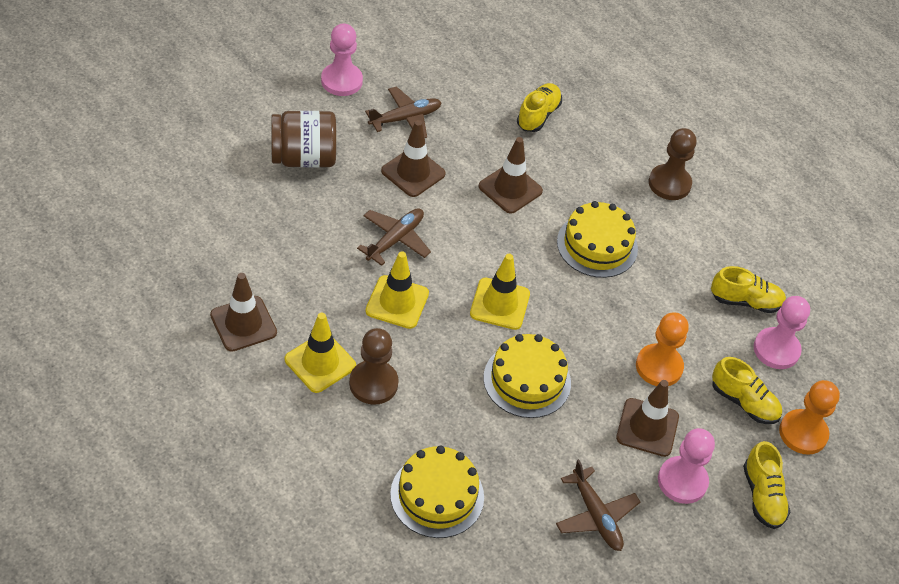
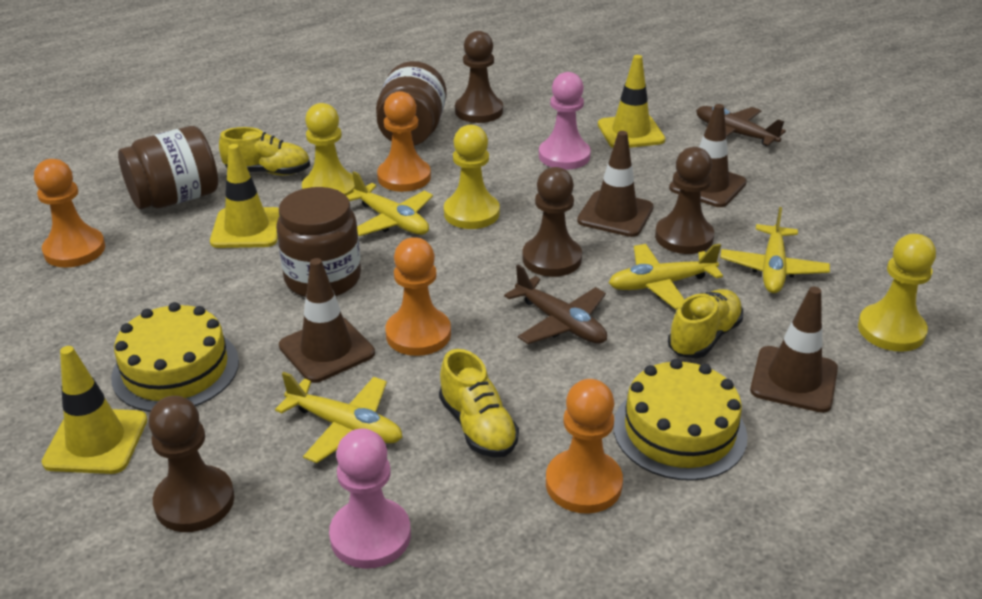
brown jar: 1 -> 3
brown pawn: 2 -> 4
brown plane: 3 -> 2
orange pawn: 2 -> 4
pink pawn: 3 -> 2
yellow cake: 3 -> 2
yellow pawn: 0 -> 3
yellow plane: 0 -> 4
yellow shoe: 4 -> 3

